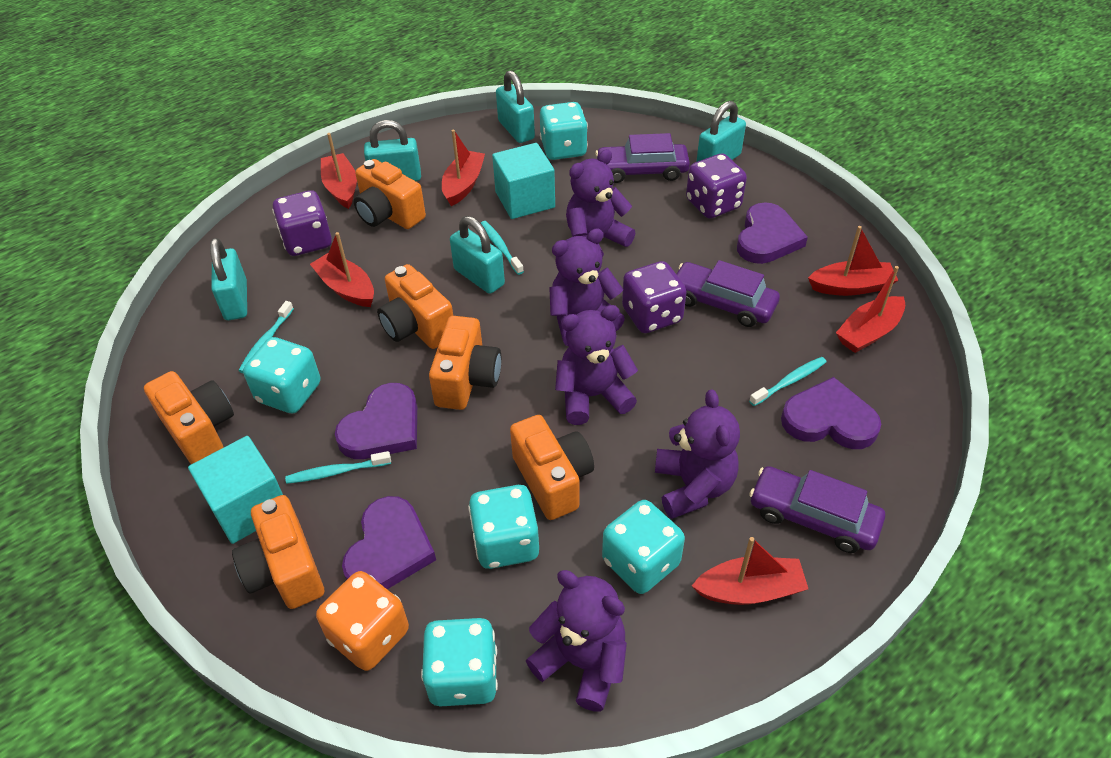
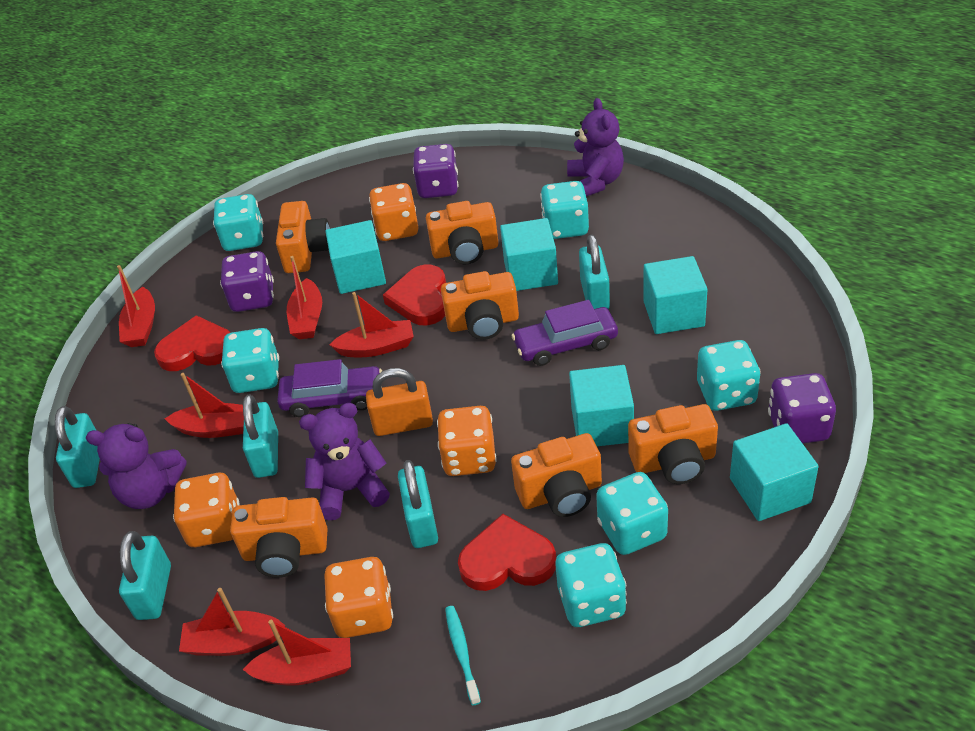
orange dice: 1 -> 4
orange padlock: 0 -> 1
purple car: 3 -> 2
purple heart: 4 -> 0
purple teddy bear: 5 -> 3
red heart: 0 -> 3
turquoise cube: 2 -> 5
turquoise dice: 5 -> 6
turquoise toothbrush: 4 -> 1

